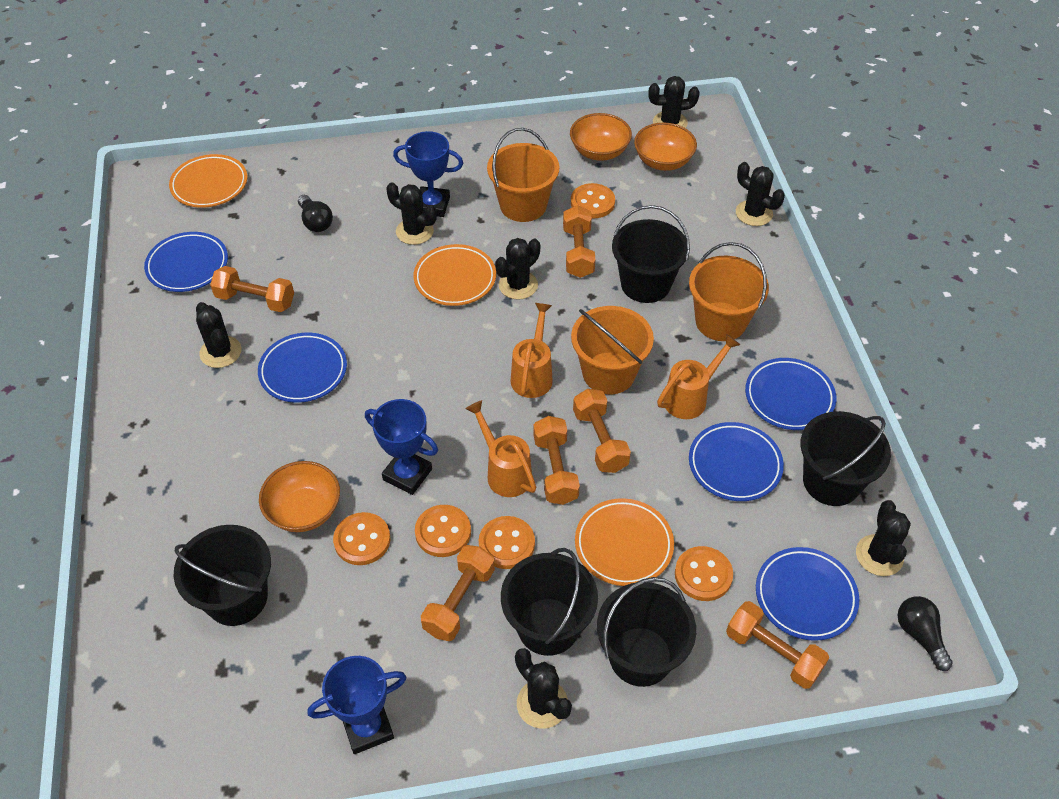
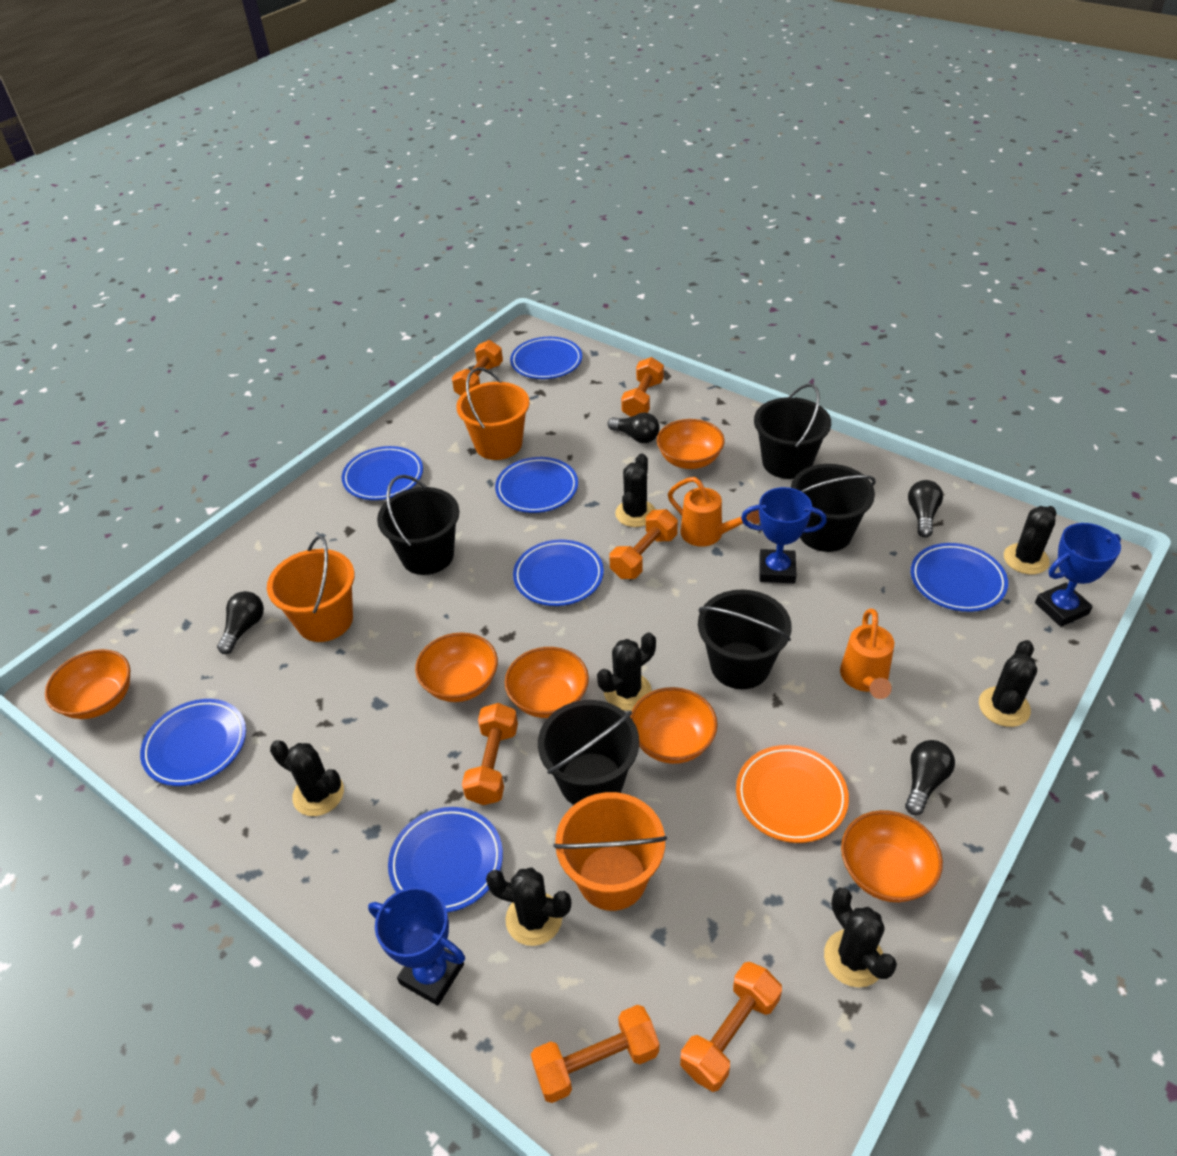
black light bulb: 2 -> 4
blue plate: 5 -> 7
orange bowl: 3 -> 6
orange button: 5 -> 0
orange plate: 3 -> 1
orange watering can: 3 -> 2

